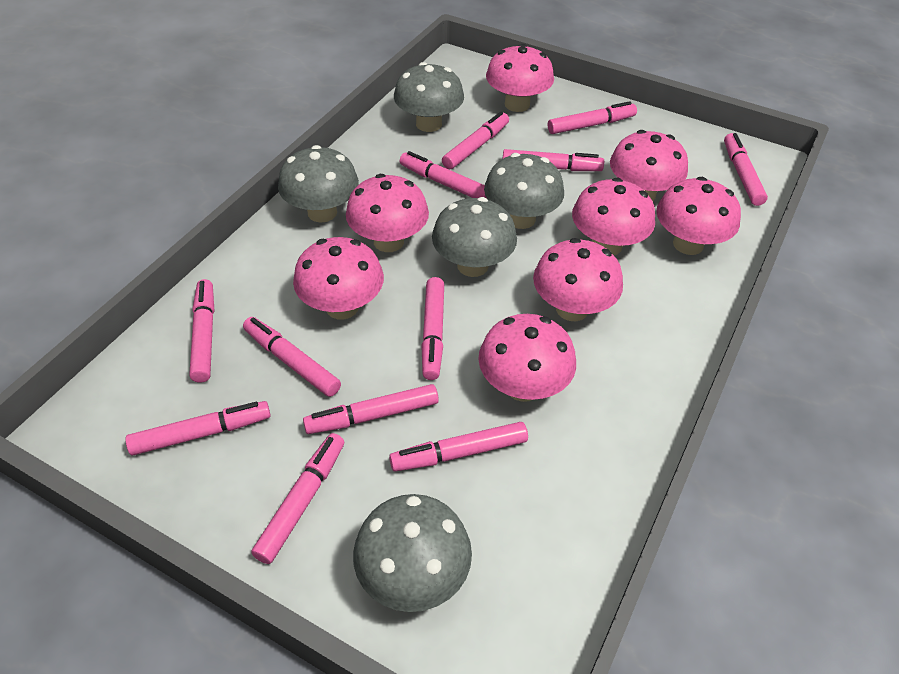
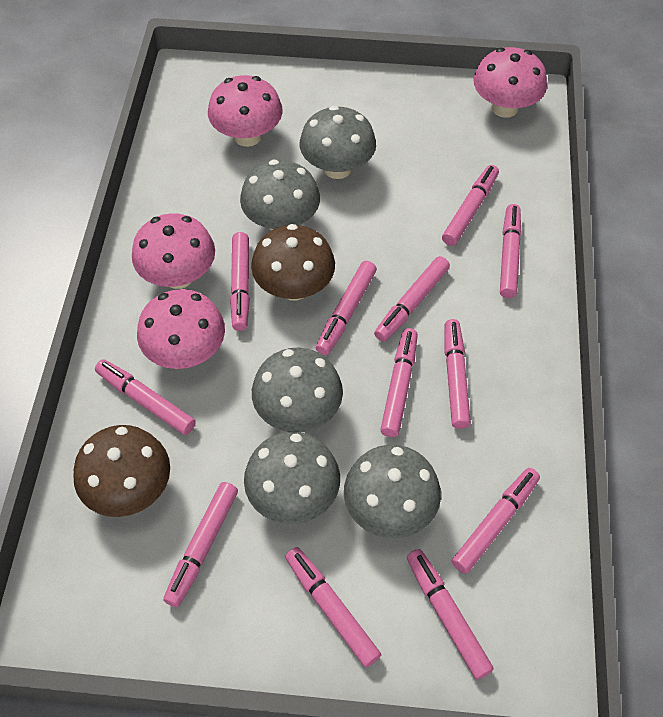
brown mushroom: 0 -> 2
pink mushroom: 8 -> 4

